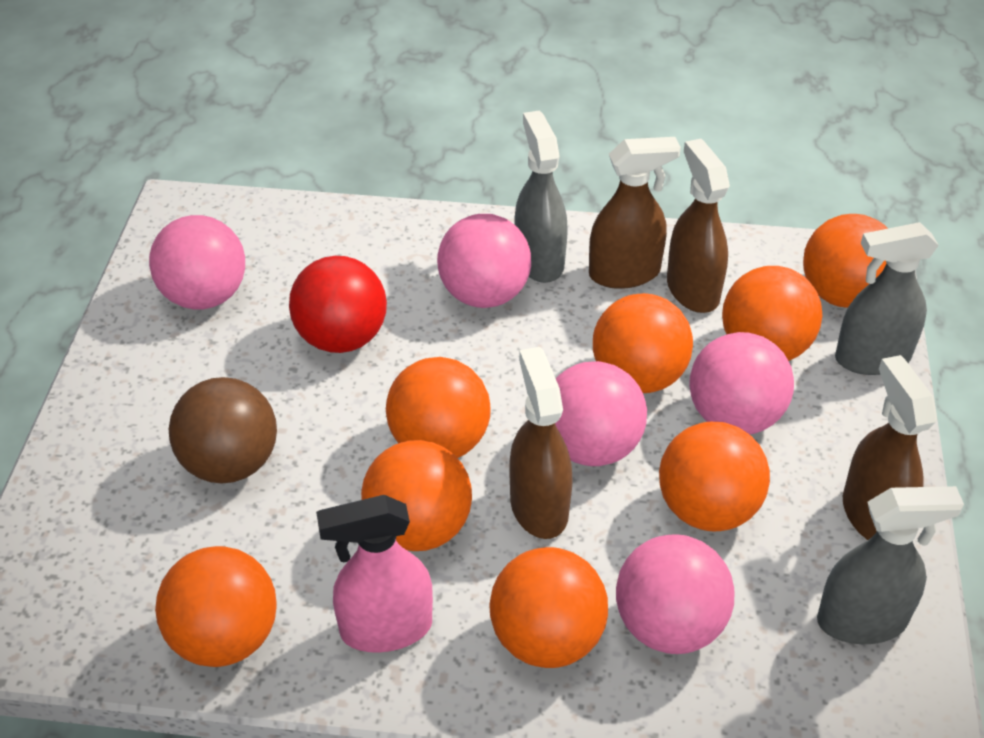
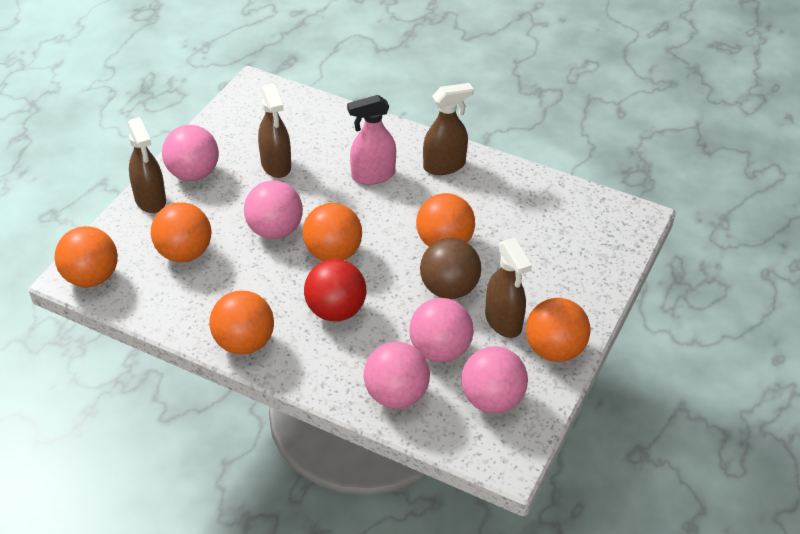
grey spray bottle: 3 -> 0
orange ball: 8 -> 6

